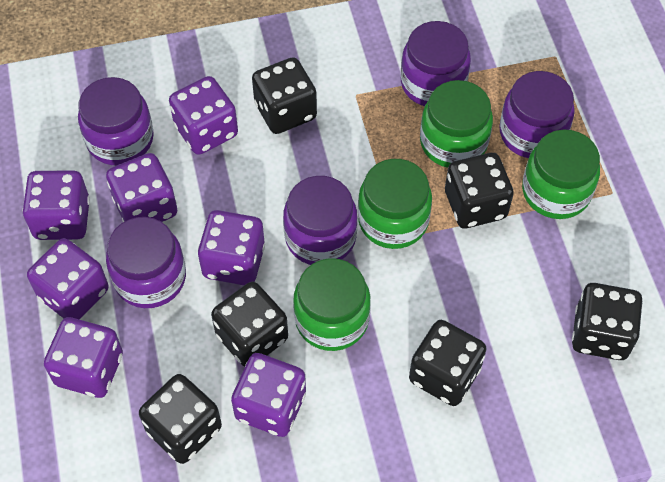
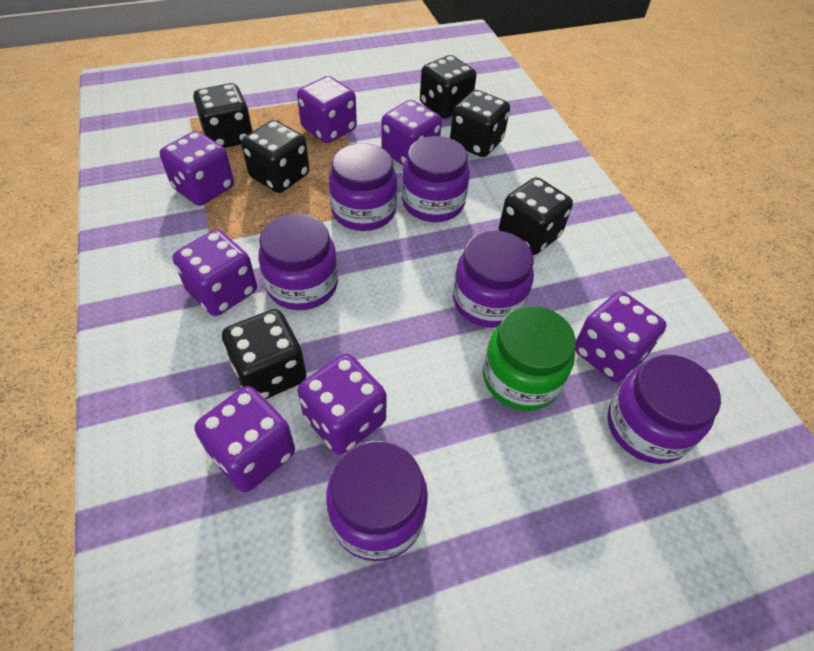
green jar: 4 -> 1
purple jar: 5 -> 6

